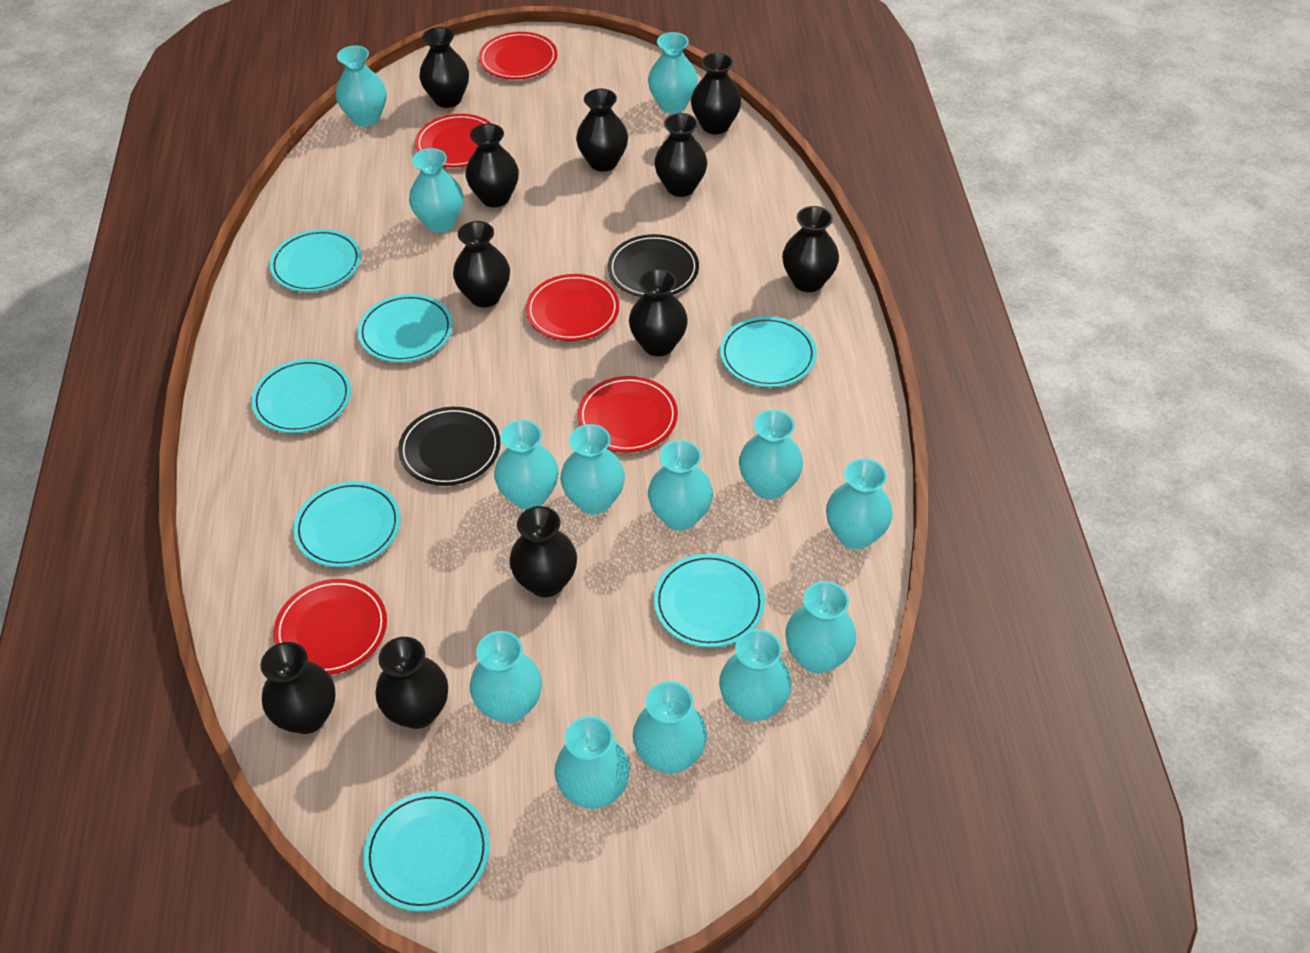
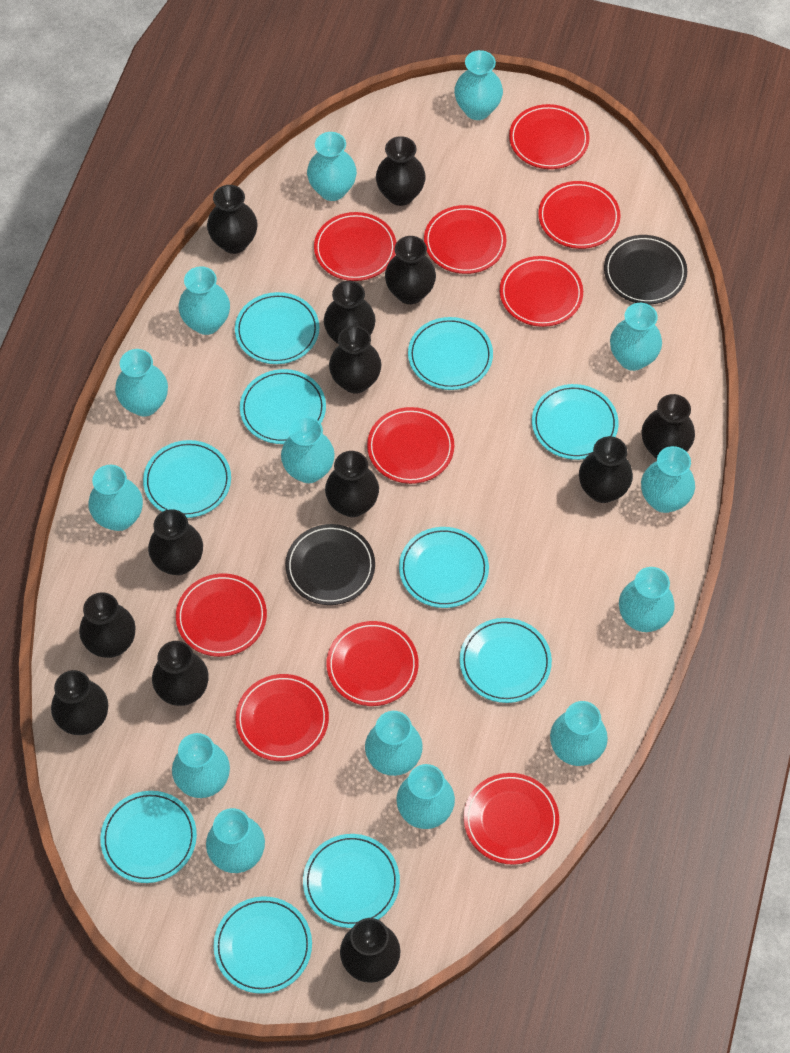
black vase: 11 -> 13
red plate: 5 -> 10
turquoise plate: 7 -> 10
turquoise vase: 13 -> 14

